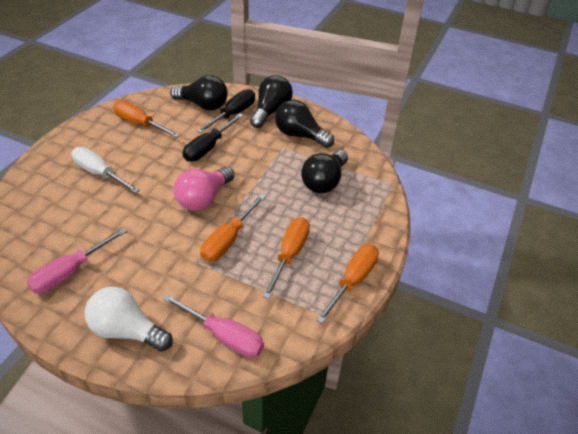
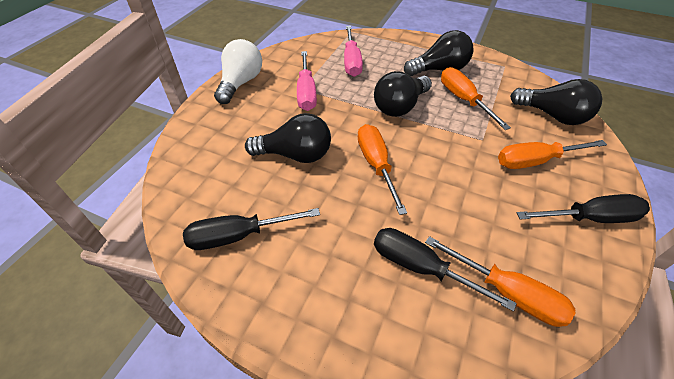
black screwdriver: 2 -> 3
pink light bulb: 1 -> 0
white screwdriver: 1 -> 0

